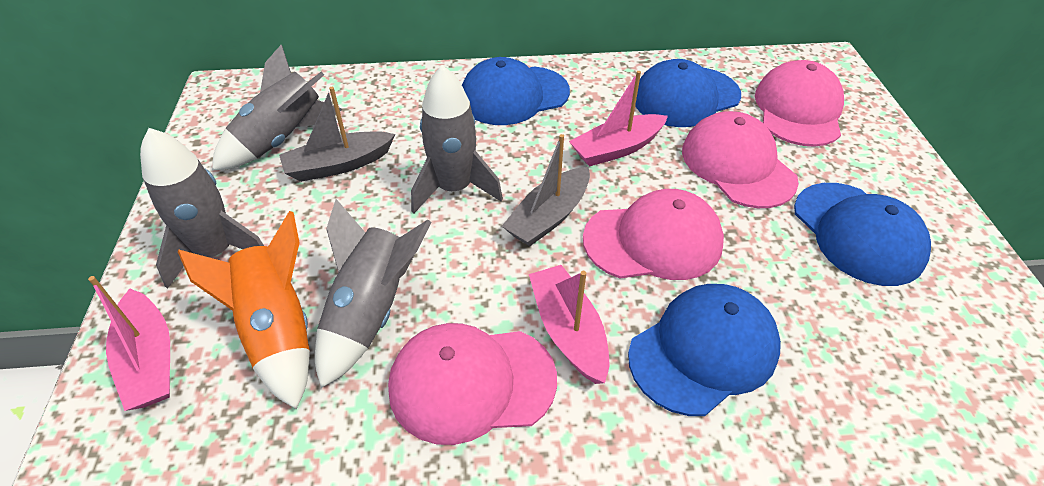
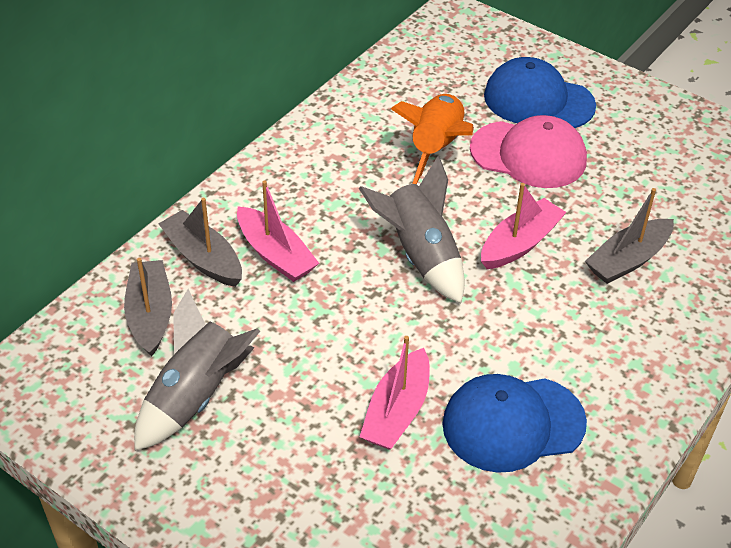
blue cap: 4 -> 2
grey boat: 2 -> 3
grey rocket: 4 -> 2
pink cap: 4 -> 1

